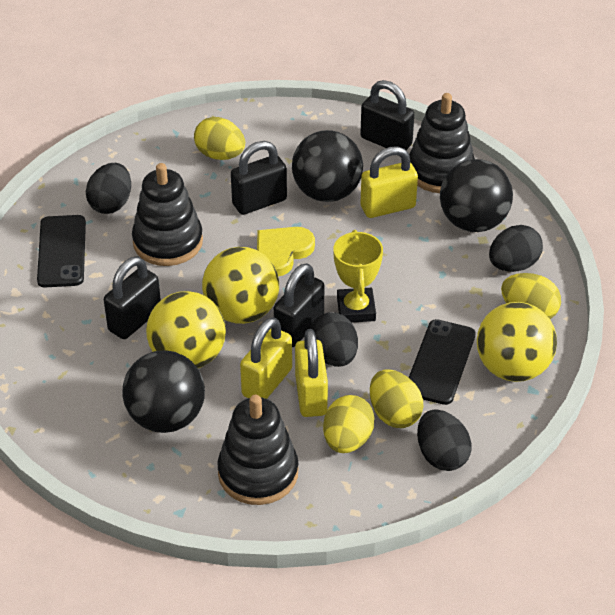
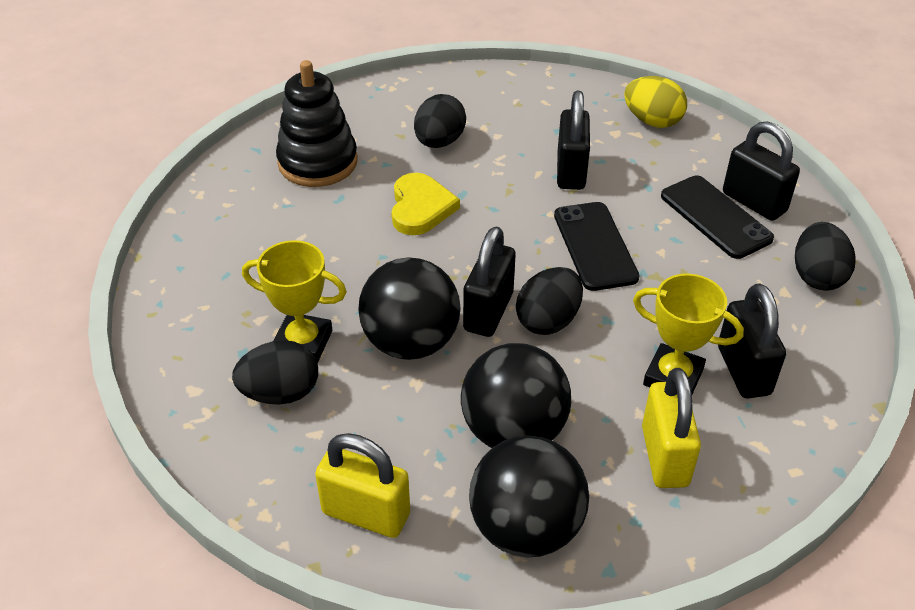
black stacking toy: 3 -> 1
yellow ball: 3 -> 0
yellow egg: 4 -> 1
yellow padlock: 3 -> 2
yellow trophy: 1 -> 2

